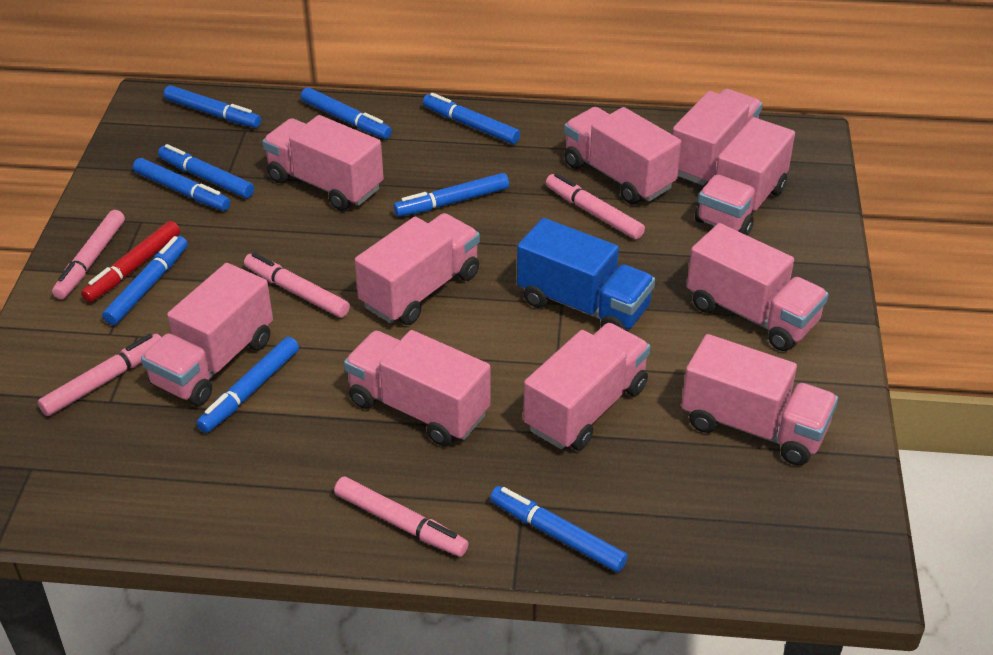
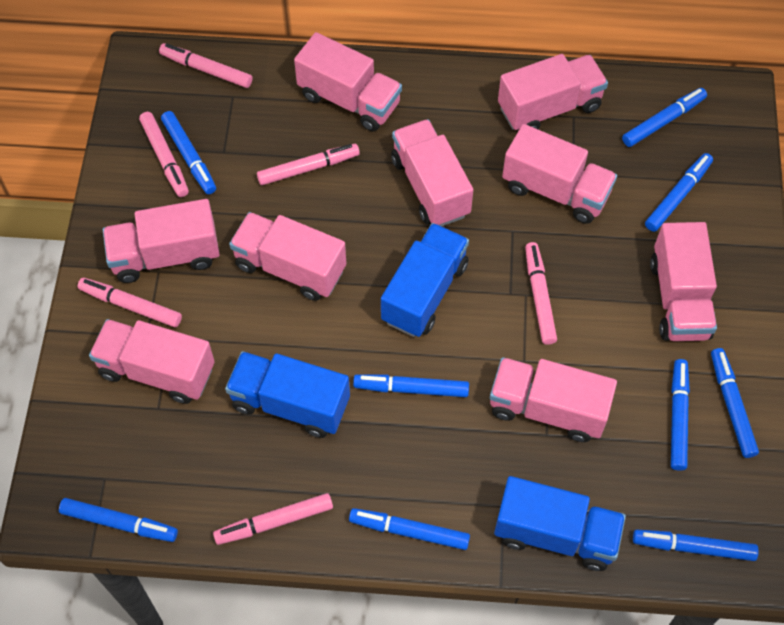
blue truck: 1 -> 3
pink marker: 5 -> 6
pink truck: 10 -> 9
red marker: 1 -> 0

